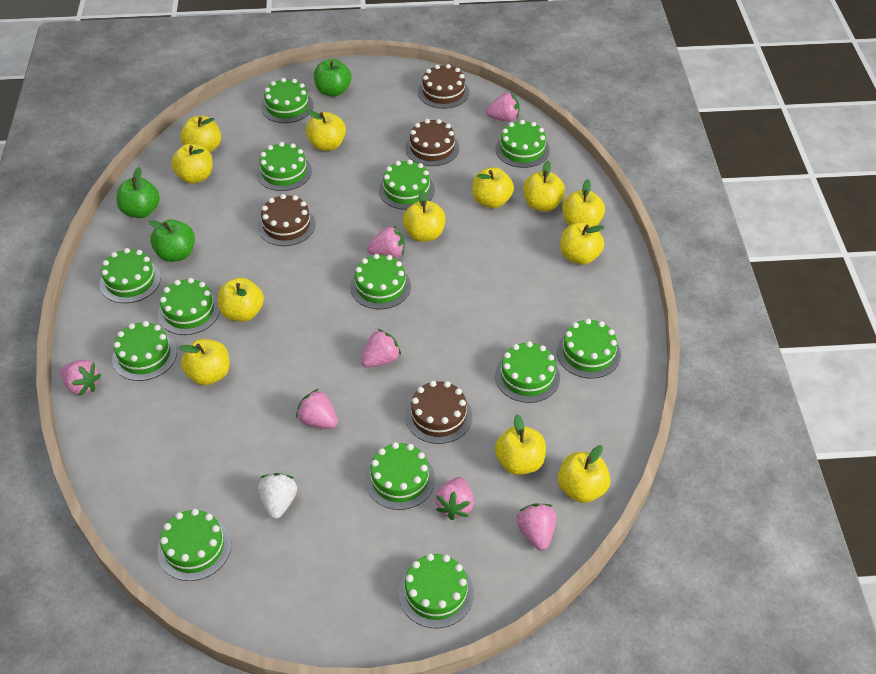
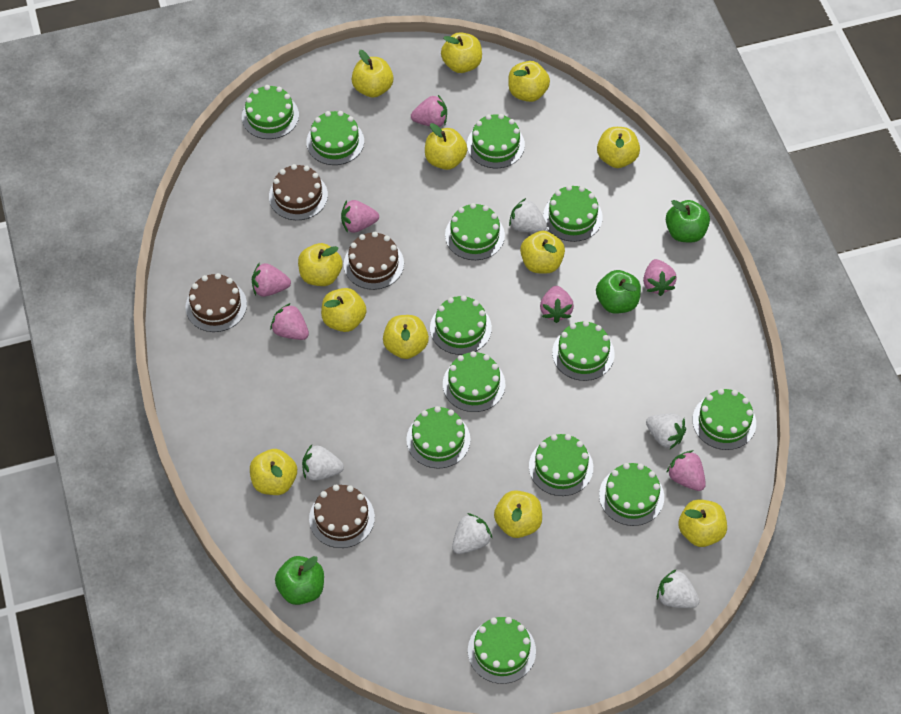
white strawberry: 1 -> 5

